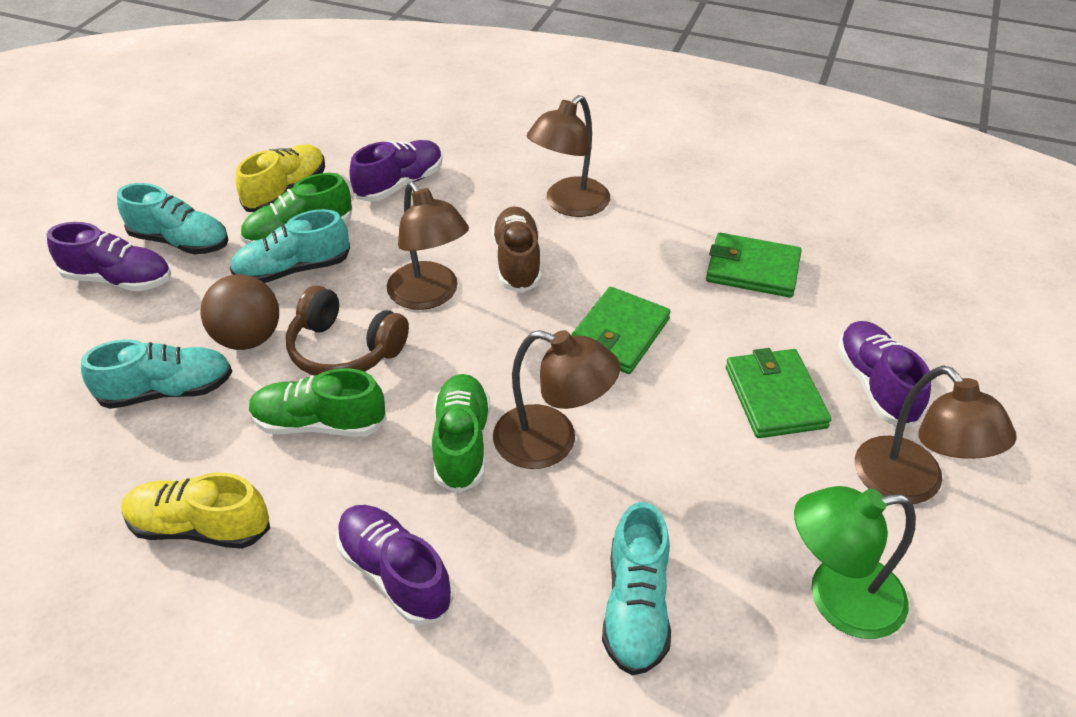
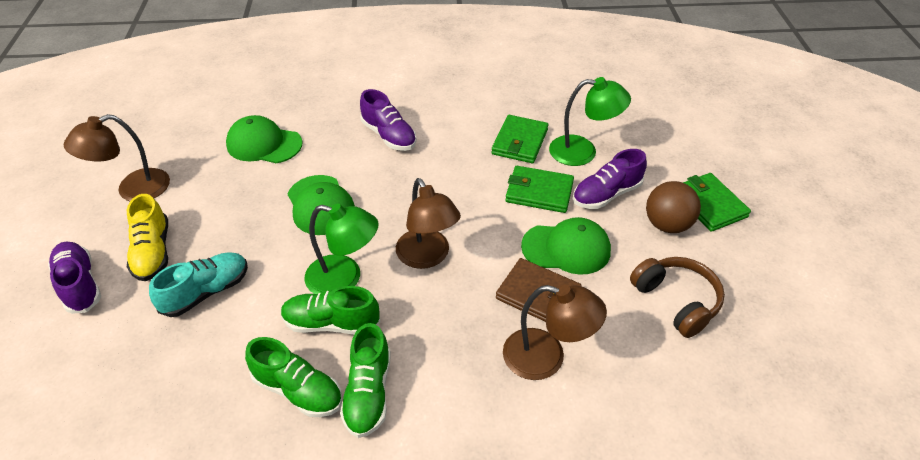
brown lamp: 4 -> 3
brown shoe: 1 -> 0
brown wallet: 0 -> 1
green cap: 0 -> 3
green lamp: 1 -> 2
purple shoe: 4 -> 3
turquoise shoe: 4 -> 1
yellow shoe: 2 -> 1

